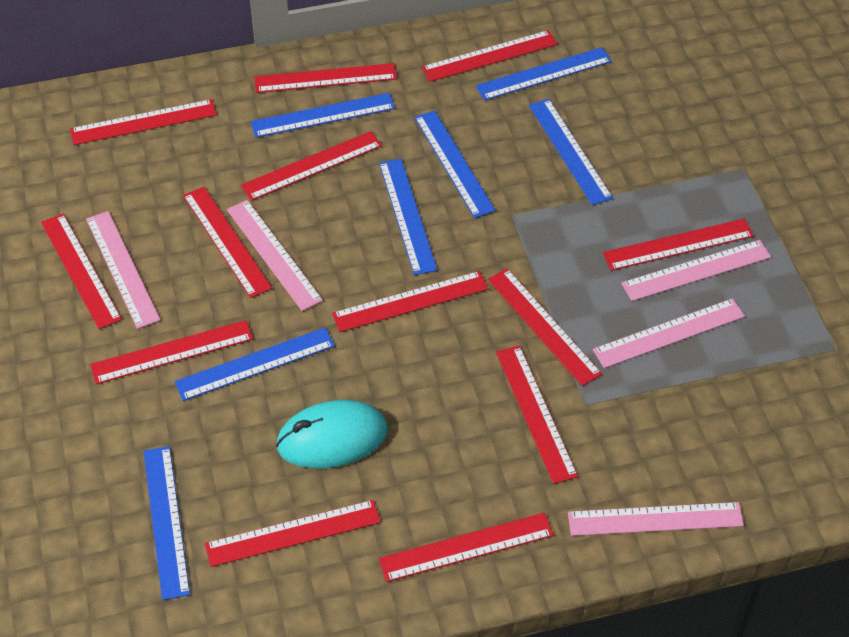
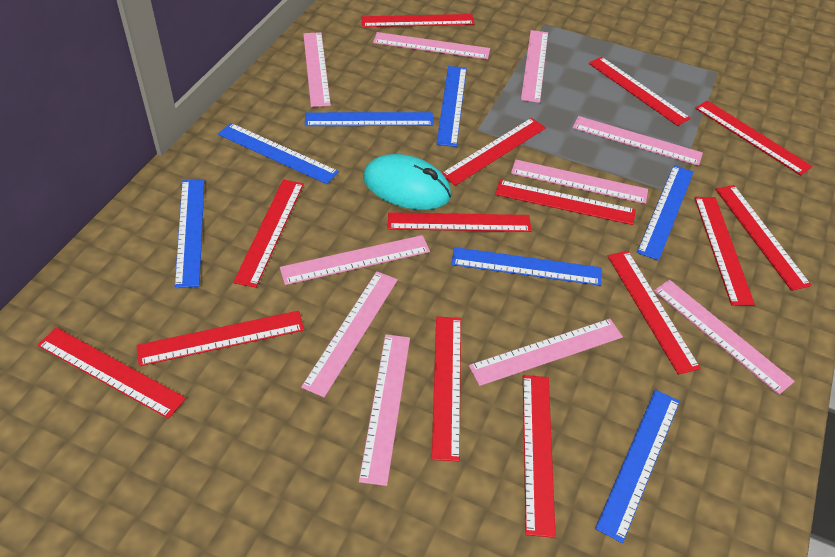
pink ruler: 5 -> 10
red ruler: 13 -> 14

